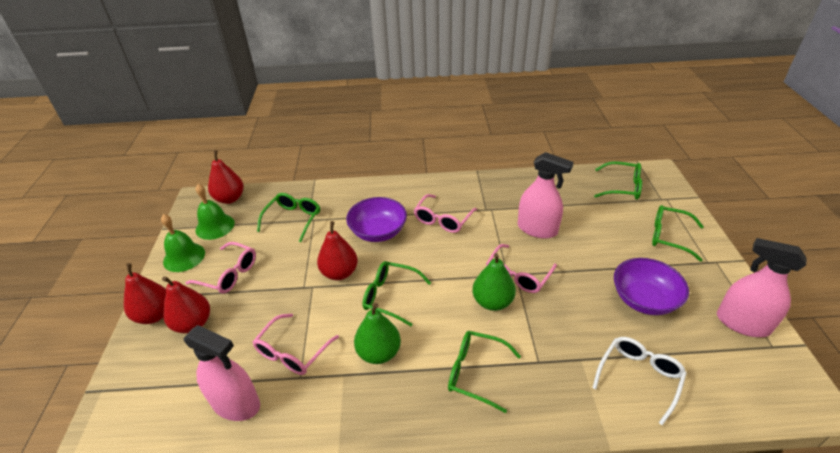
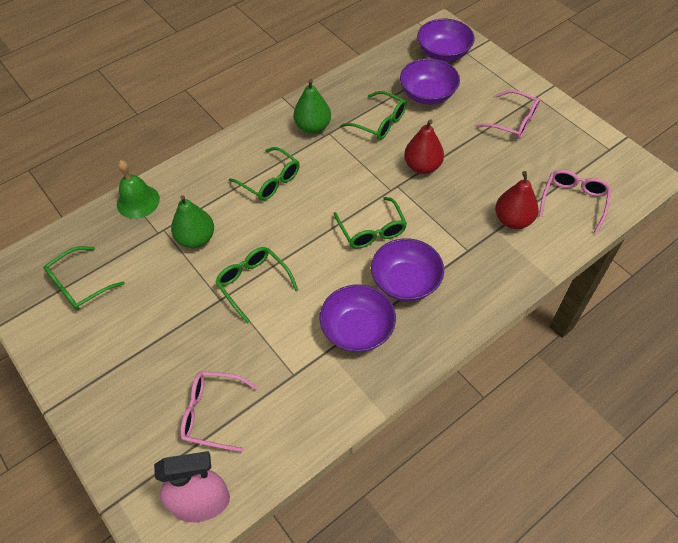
green bell: 2 -> 1
pink glasses: 4 -> 3
pink spray bottle: 3 -> 1
purple bowl: 2 -> 4
red pear: 4 -> 2
white glasses: 1 -> 0

